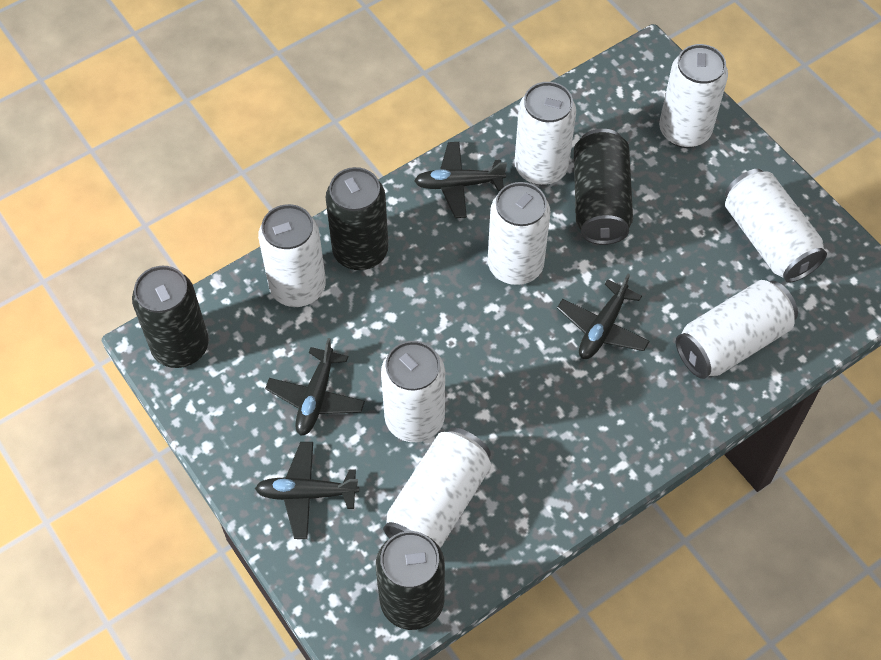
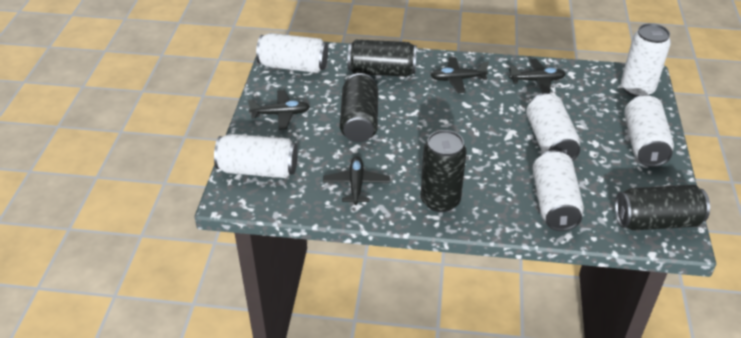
white can: 8 -> 6

